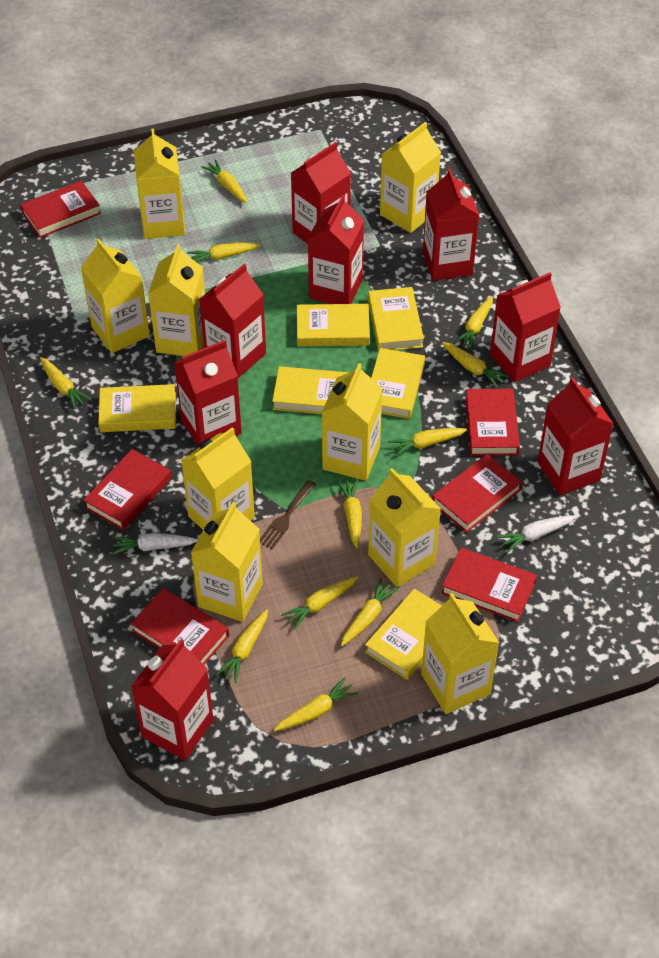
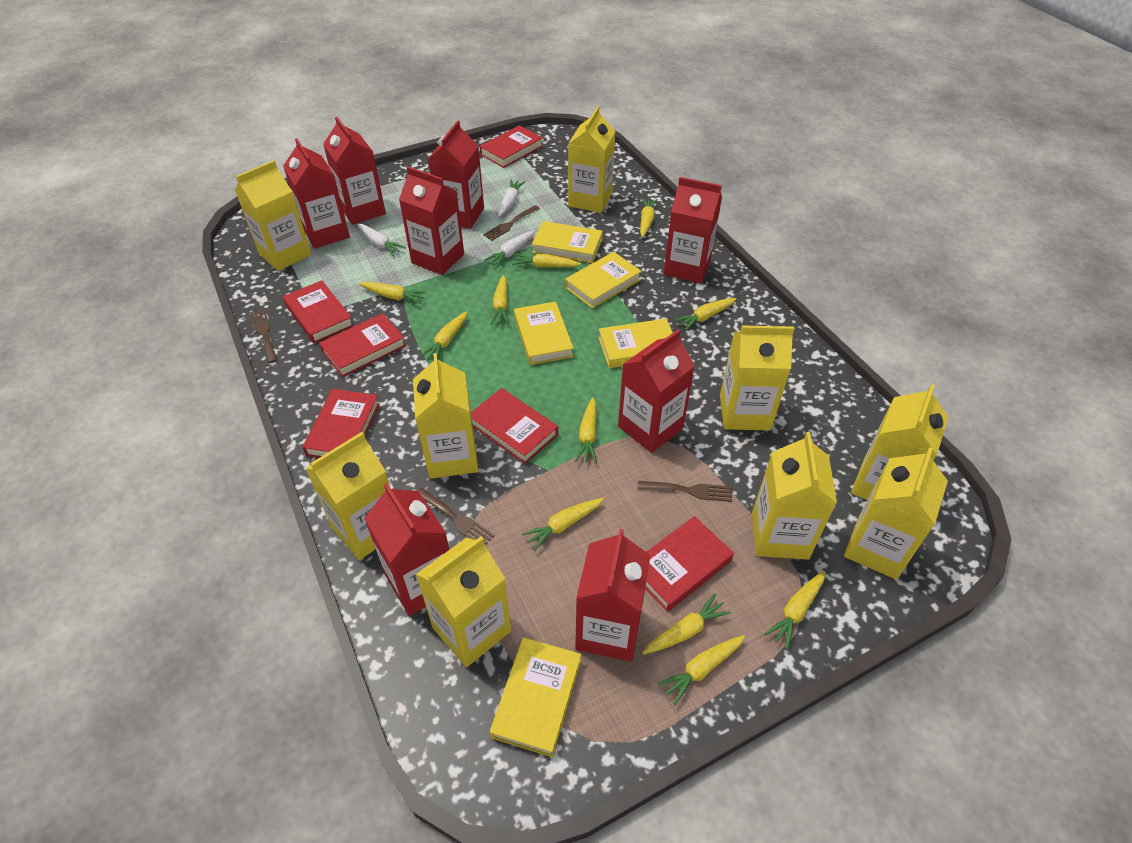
brown fork: 1 -> 4
white carrot: 2 -> 3
yellow book: 6 -> 5

